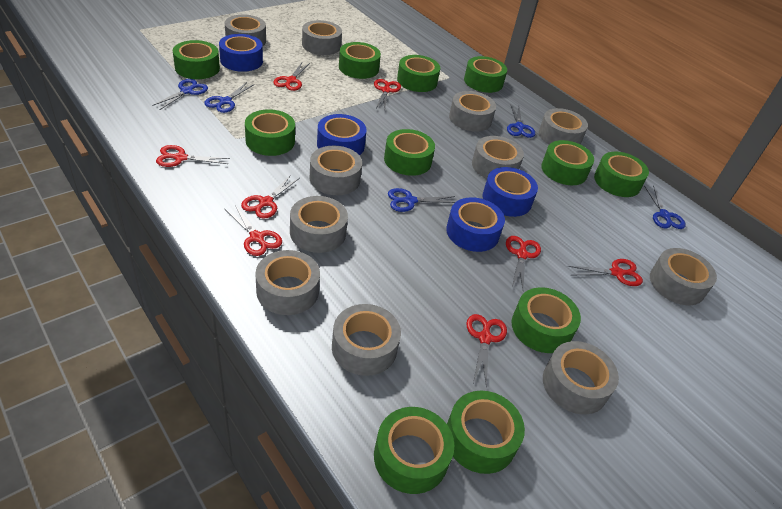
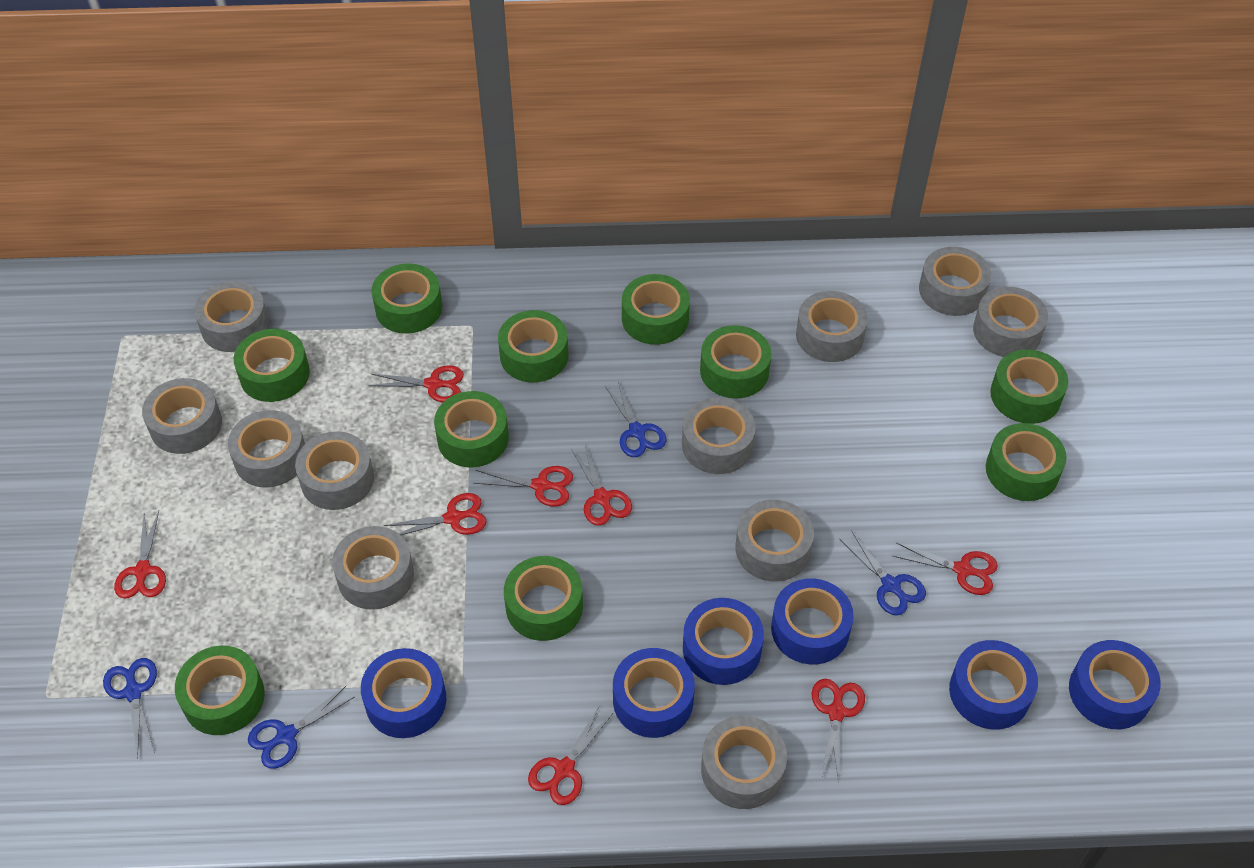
blue scissors: 5 -> 4
blue tape: 4 -> 6
green tape: 11 -> 10

